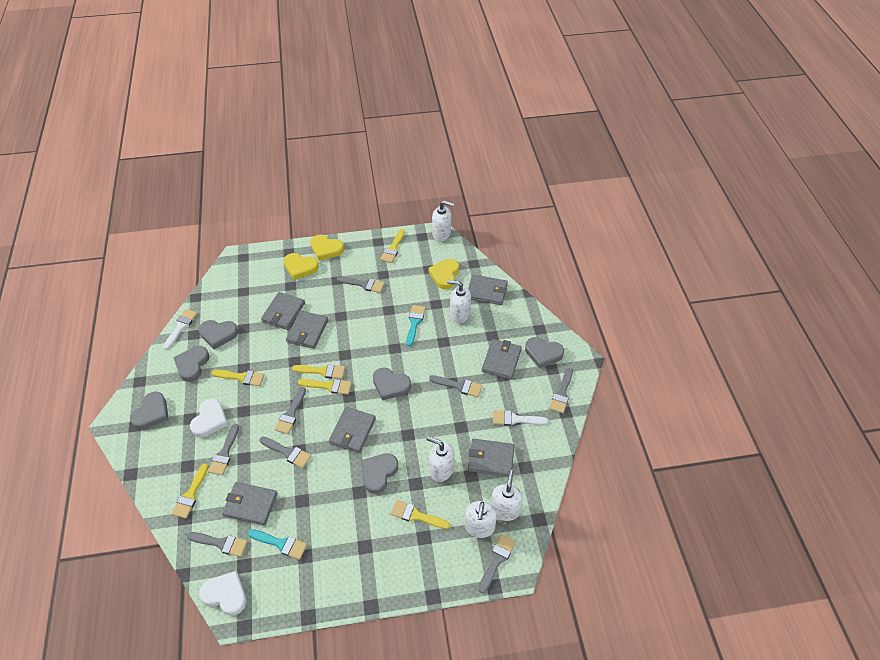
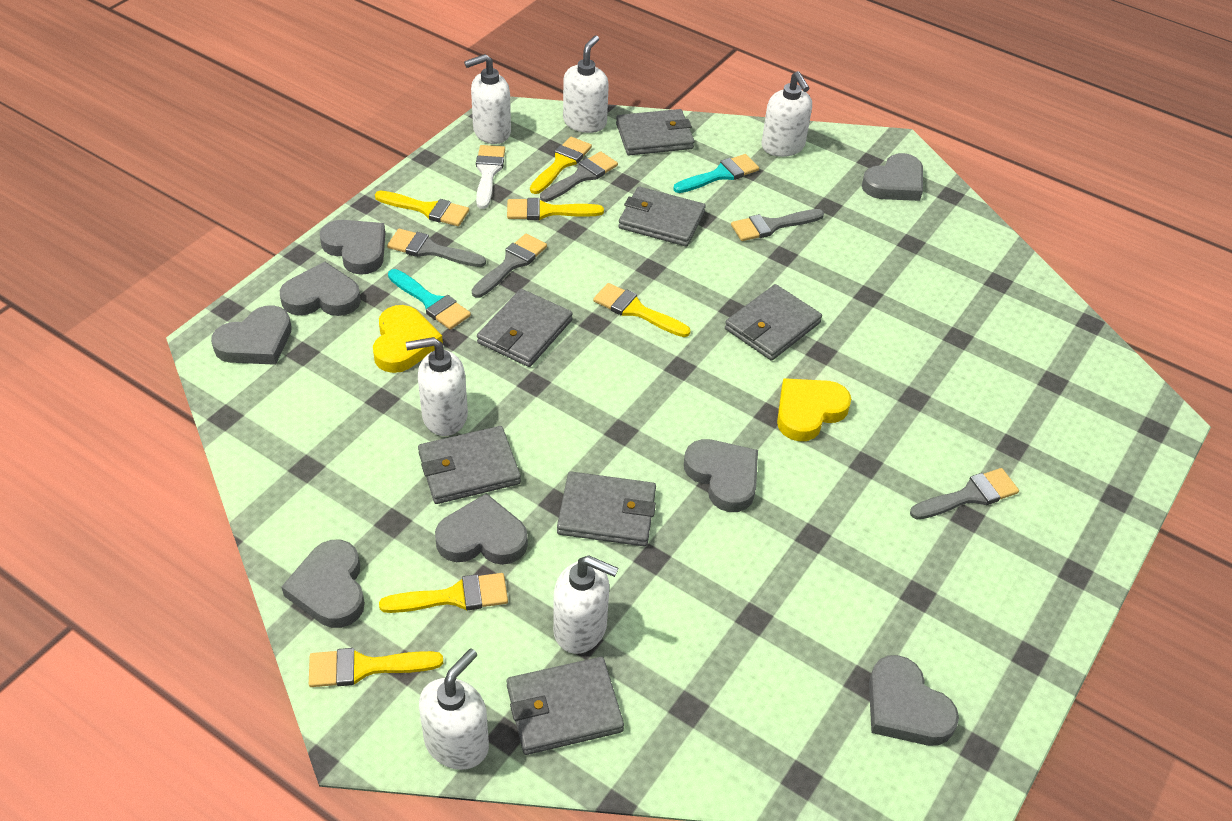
grey brush: 8 -> 5
grey heart: 6 -> 8
white brush: 2 -> 1
white heart: 2 -> 0
white soap dispenser: 5 -> 6
yellow heart: 3 -> 2

